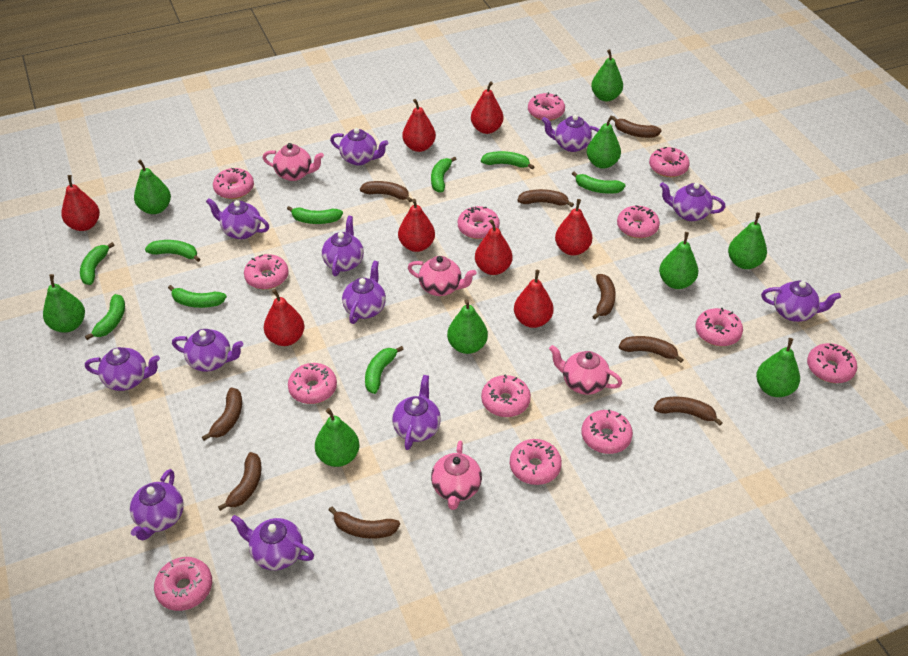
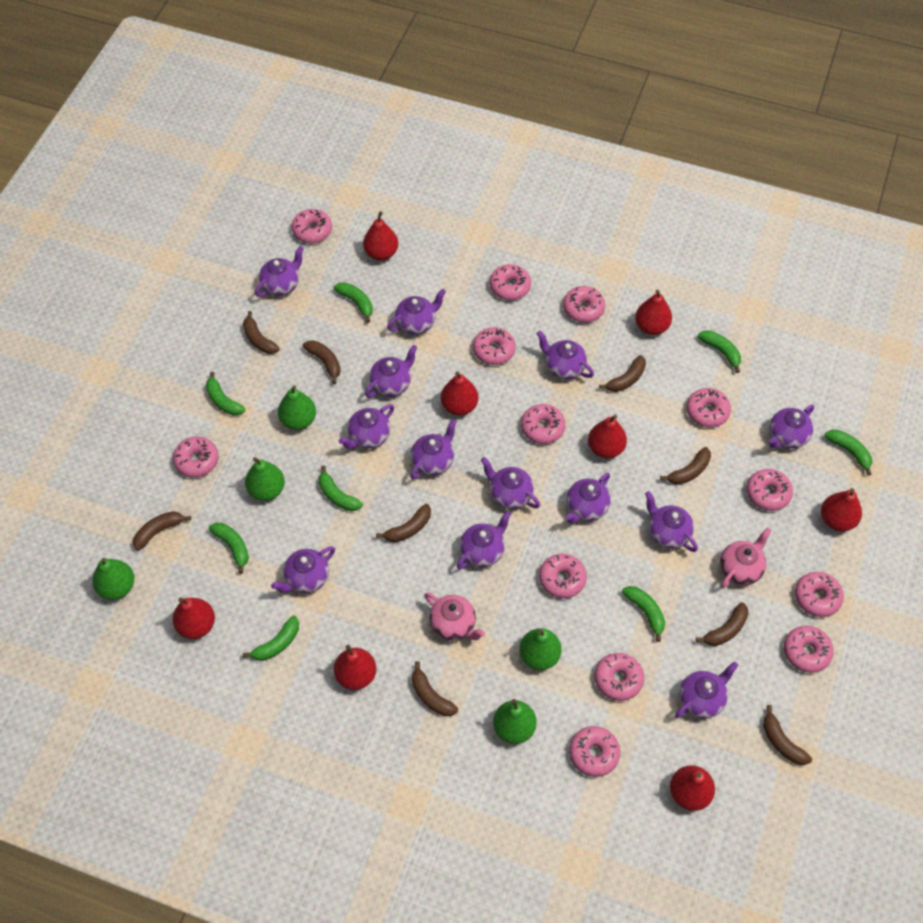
green banana: 9 -> 8
green pear: 9 -> 5
pink teapot: 4 -> 2
purple teapot: 12 -> 13

